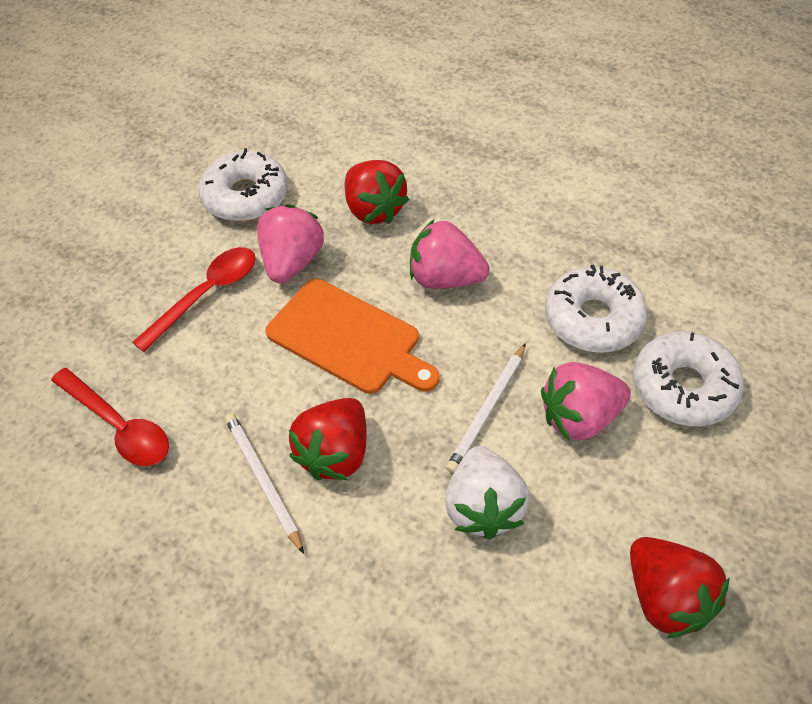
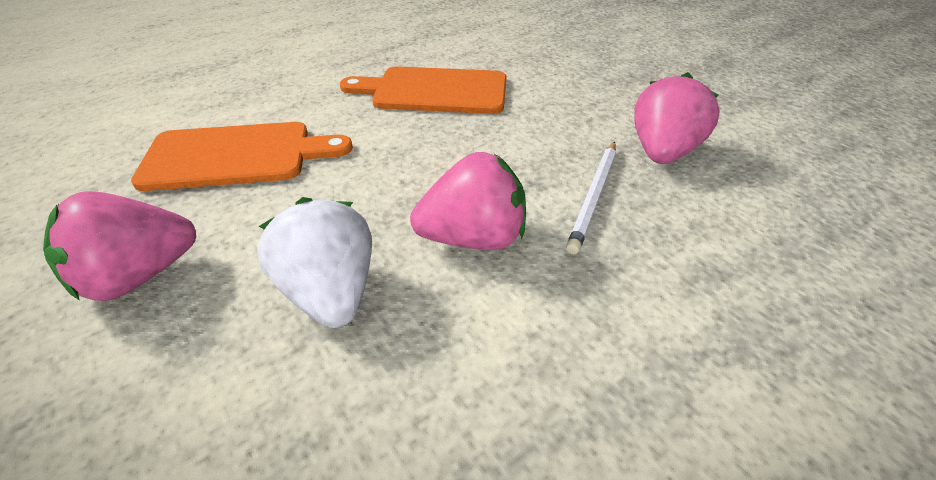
orange cutting board: 1 -> 2
red spoon: 2 -> 0
red strawberry: 3 -> 0
white donut: 3 -> 0
white pencil: 2 -> 1

